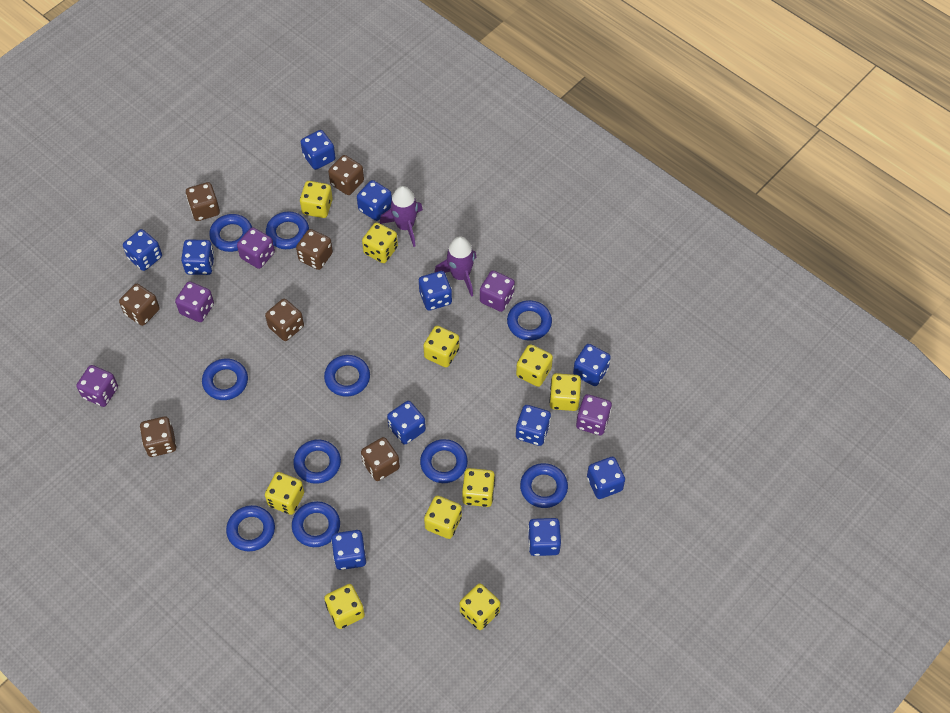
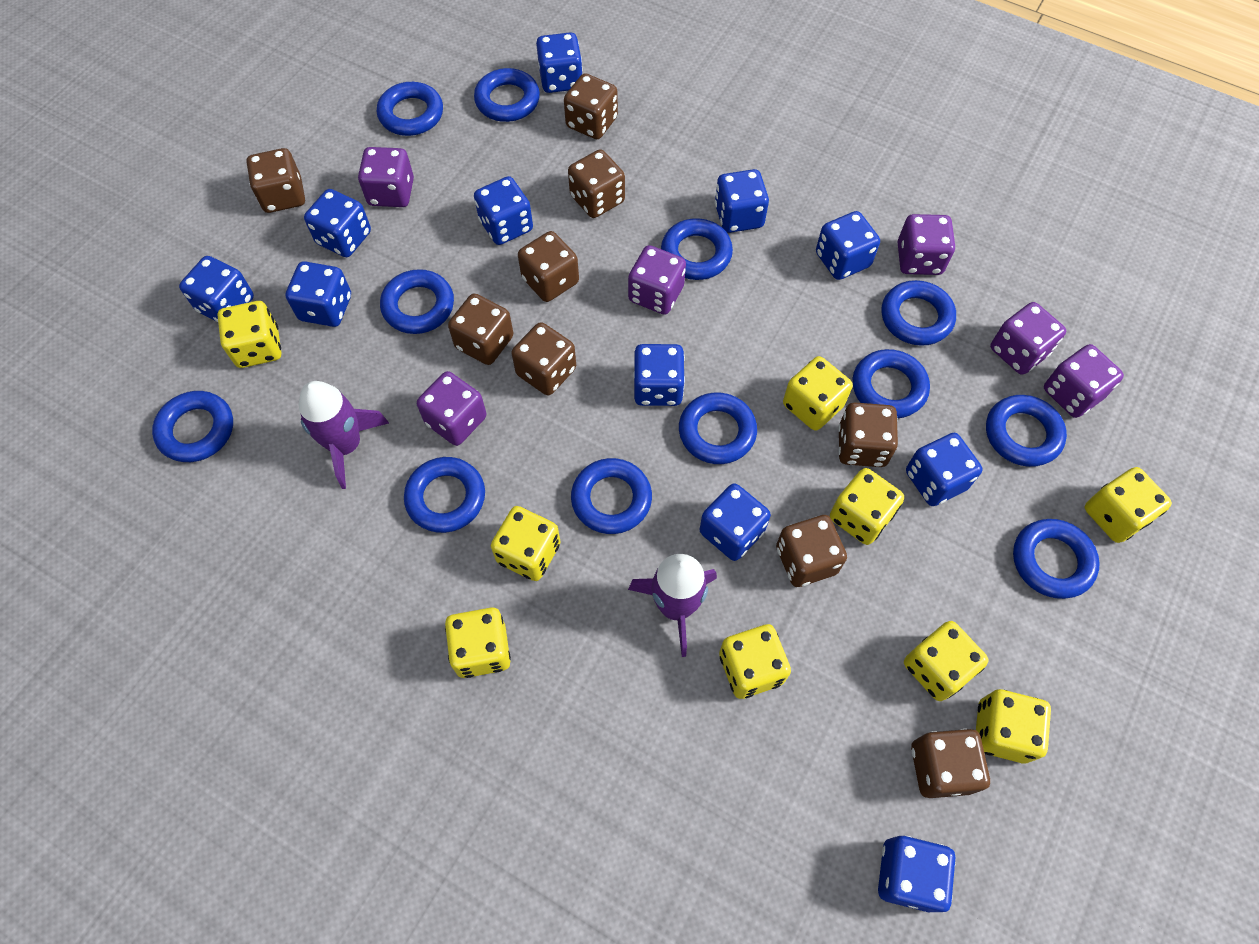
blue ring: 10 -> 12
brown dice: 7 -> 9
purple dice: 5 -> 6
yellow dice: 10 -> 9

